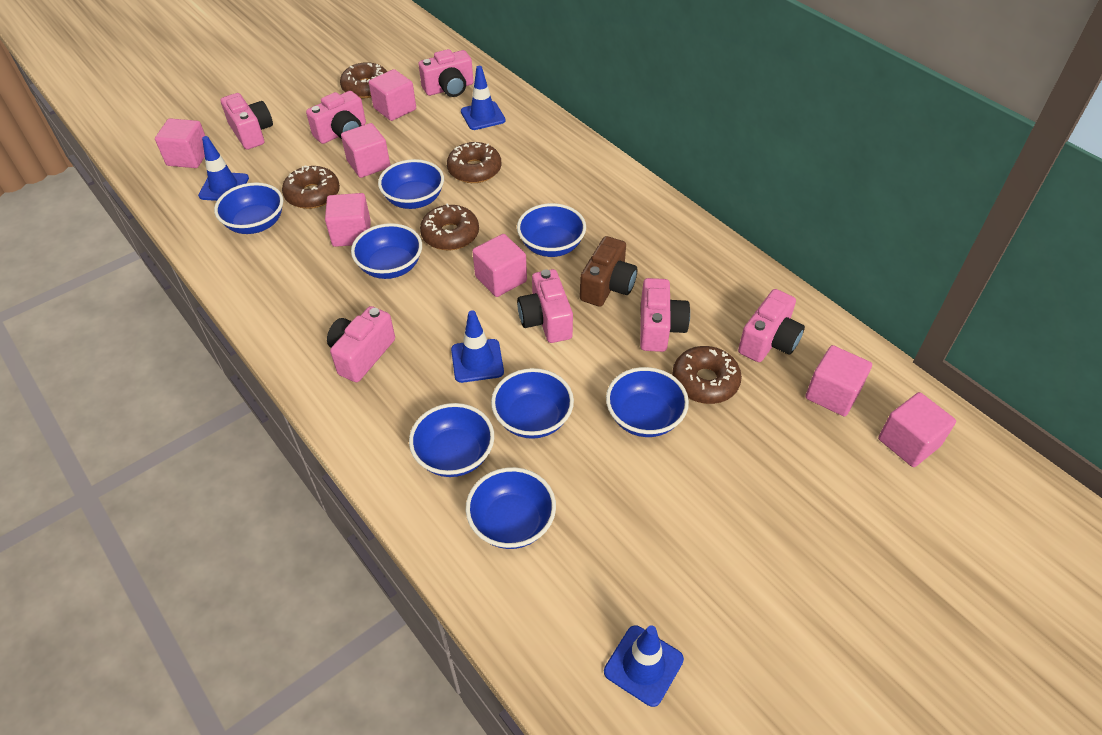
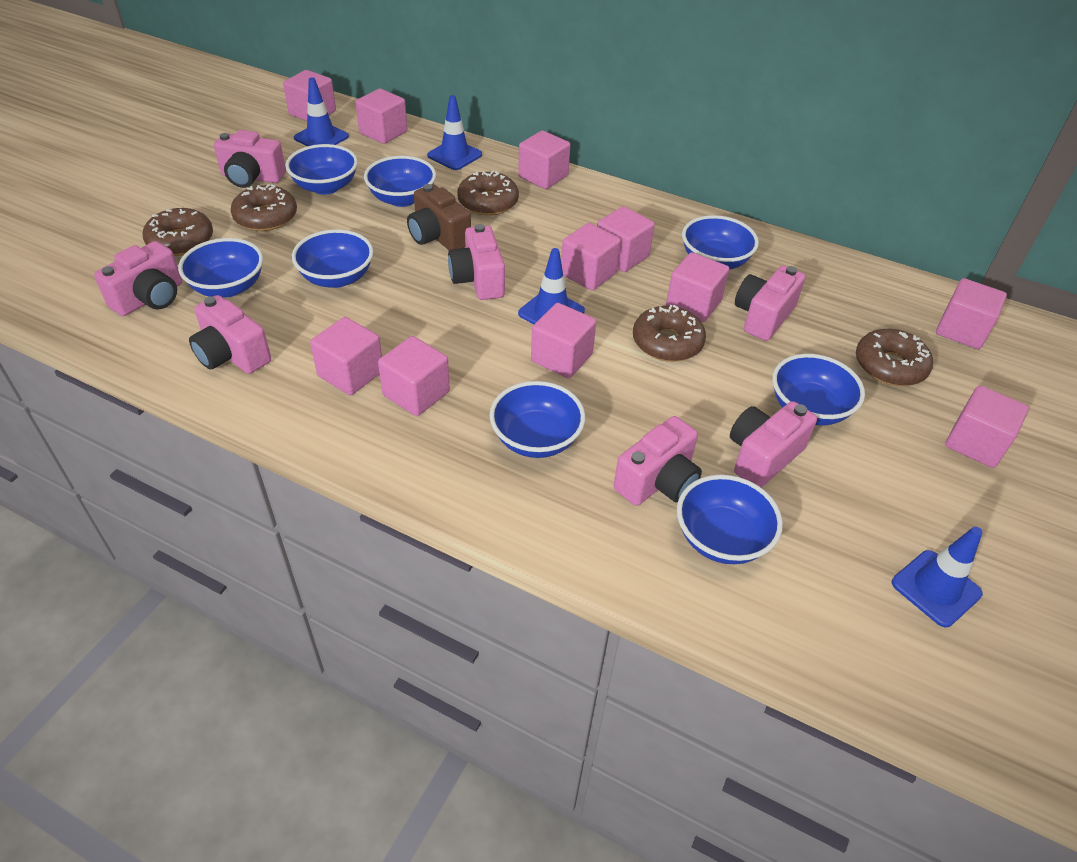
pink cube: 7 -> 11

